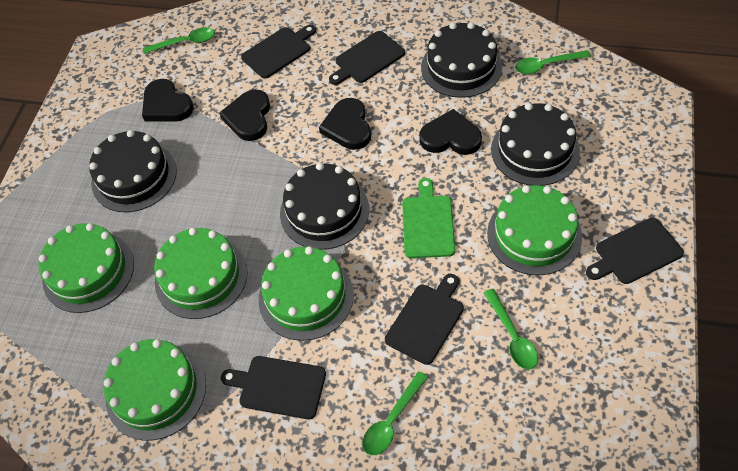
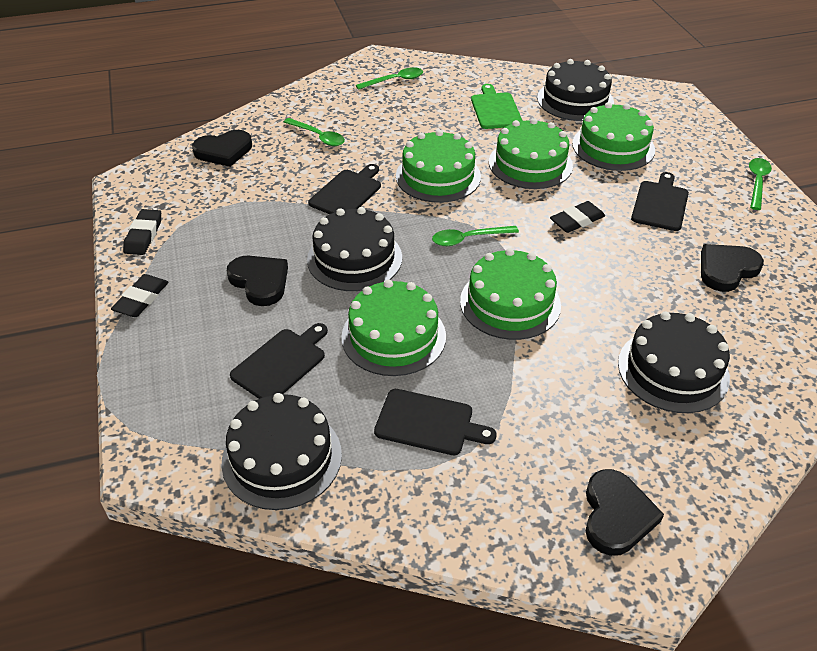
black cutting board: 5 -> 4
black eraser: 0 -> 3

